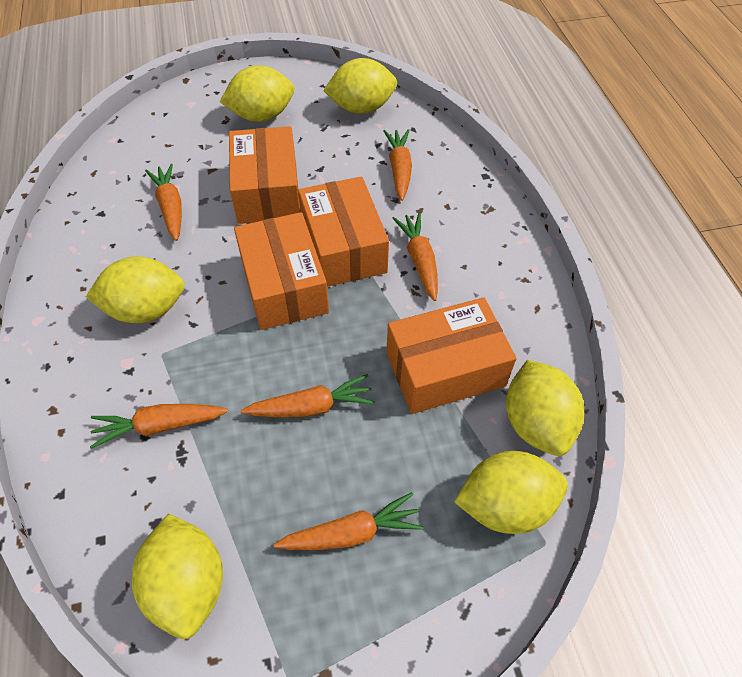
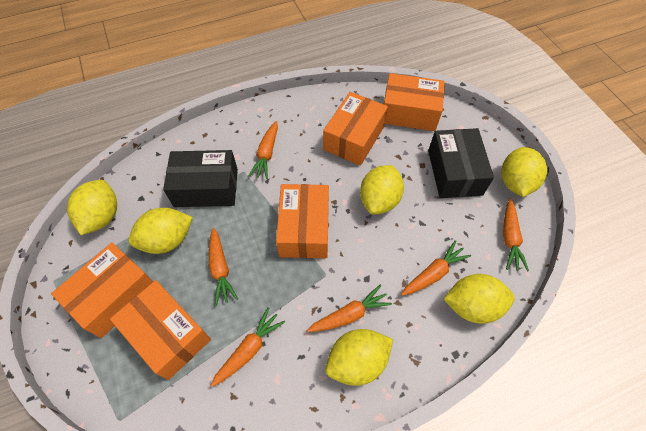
black box: 0 -> 2
orange box: 4 -> 5

